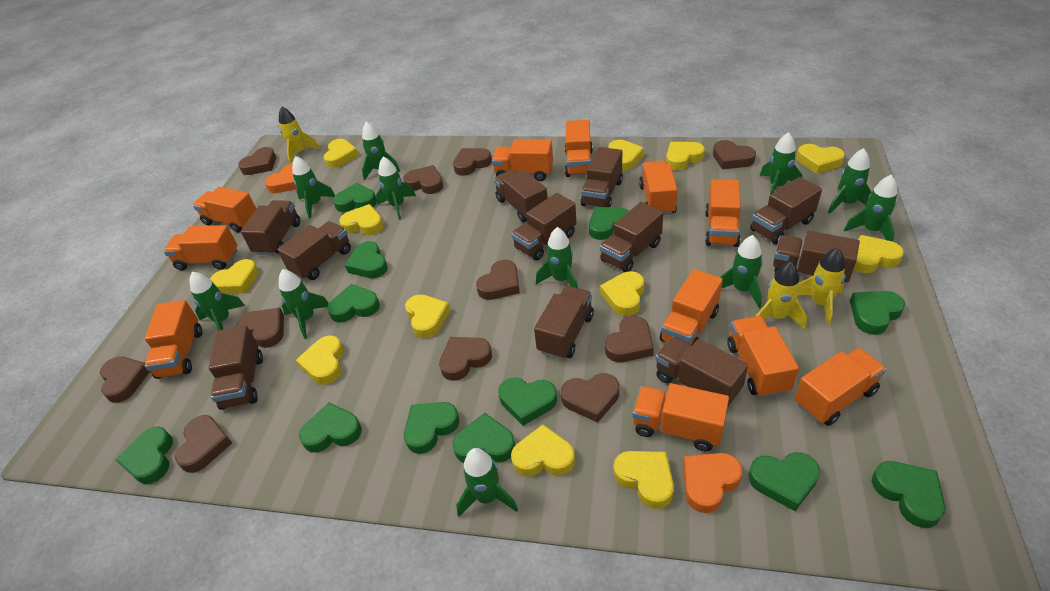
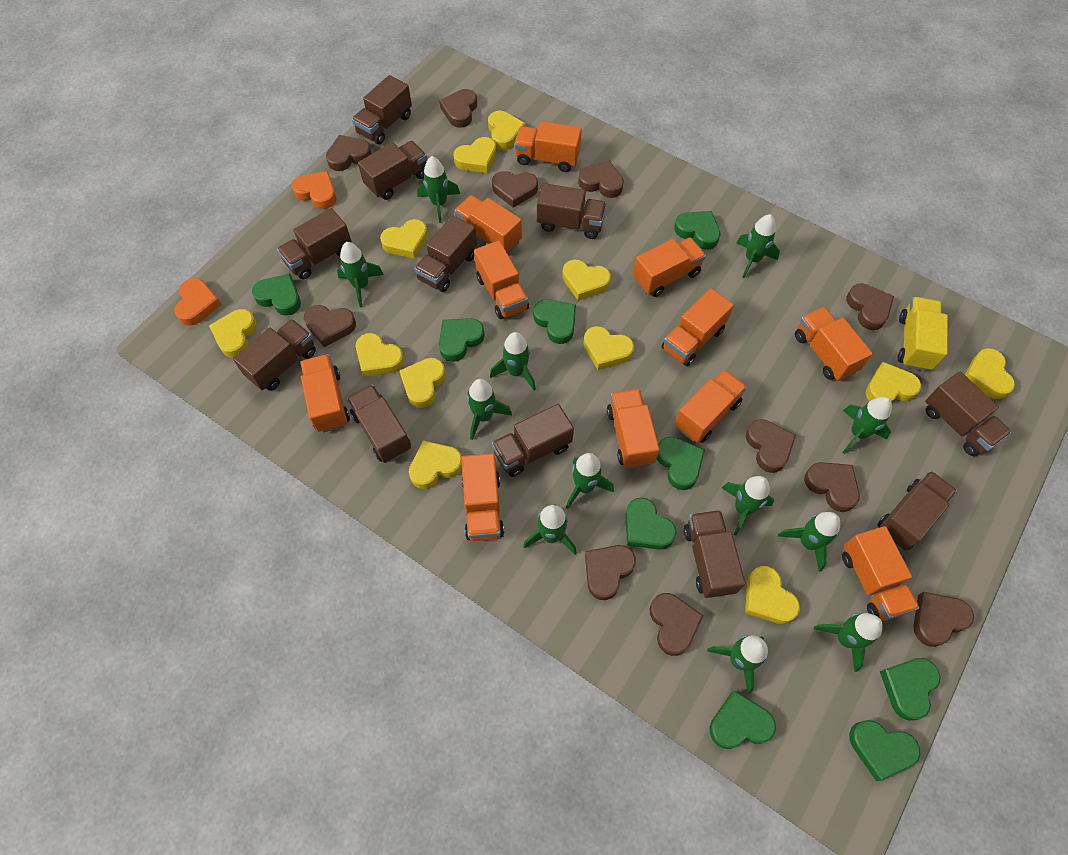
green heart: 12 -> 9
green rocket: 11 -> 12
yellow rocket: 3 -> 0
yellow truck: 0 -> 1

